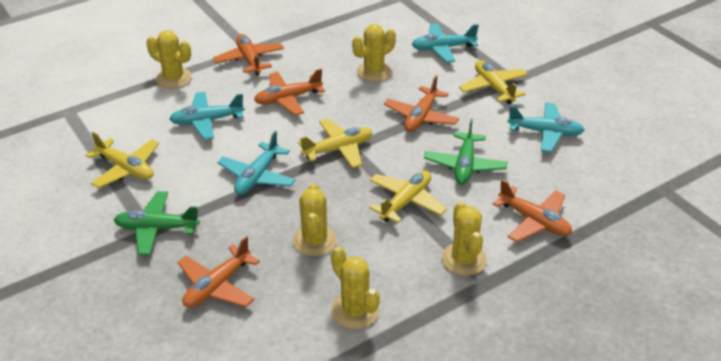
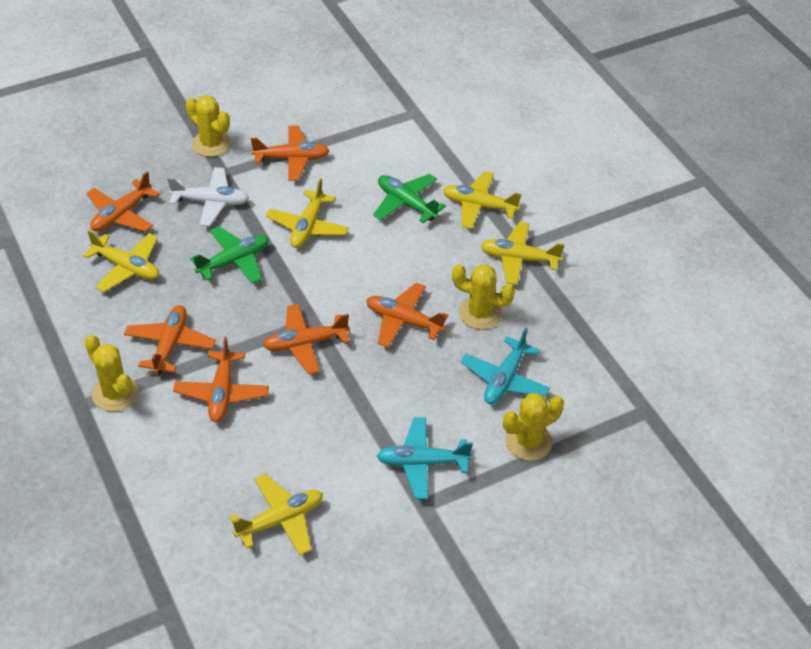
orange plane: 5 -> 6
turquoise plane: 4 -> 2
white plane: 0 -> 1
yellow cactus: 5 -> 4
yellow plane: 4 -> 5

